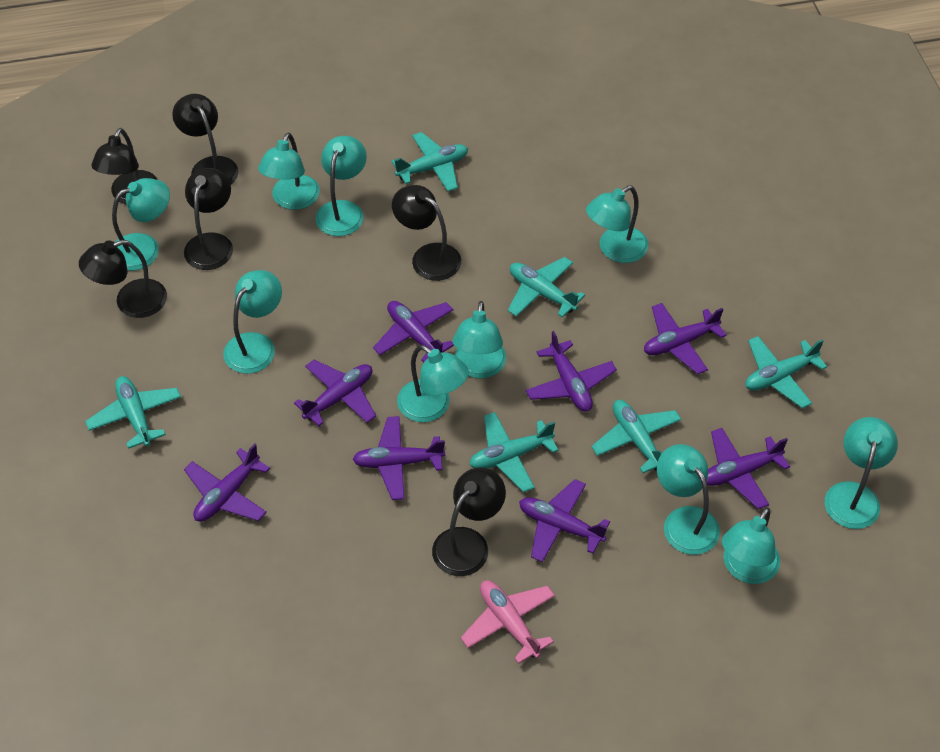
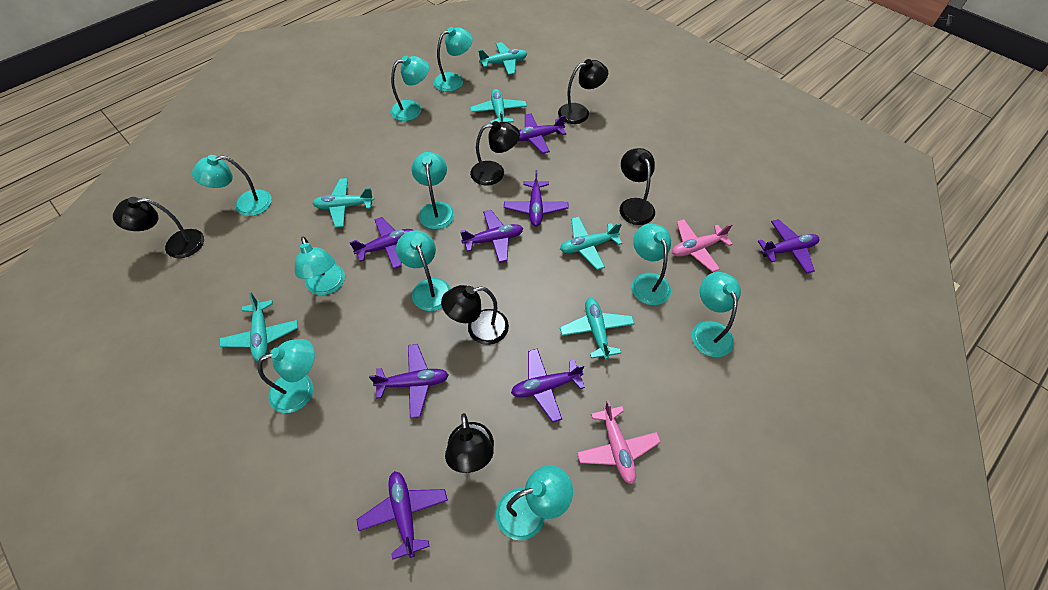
pink plane: 1 -> 2

